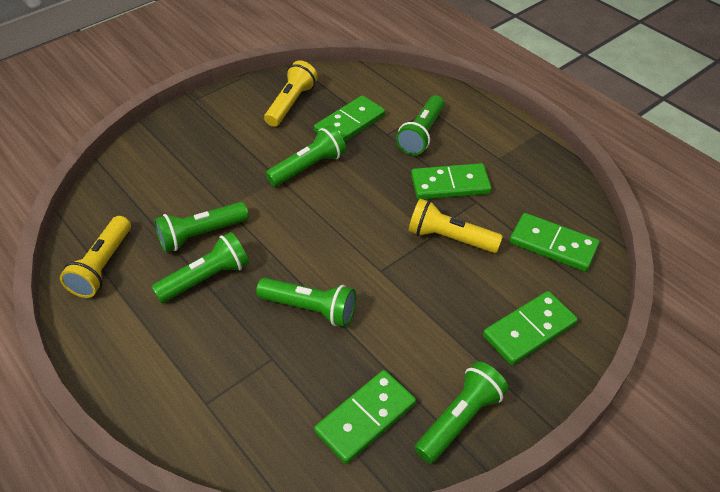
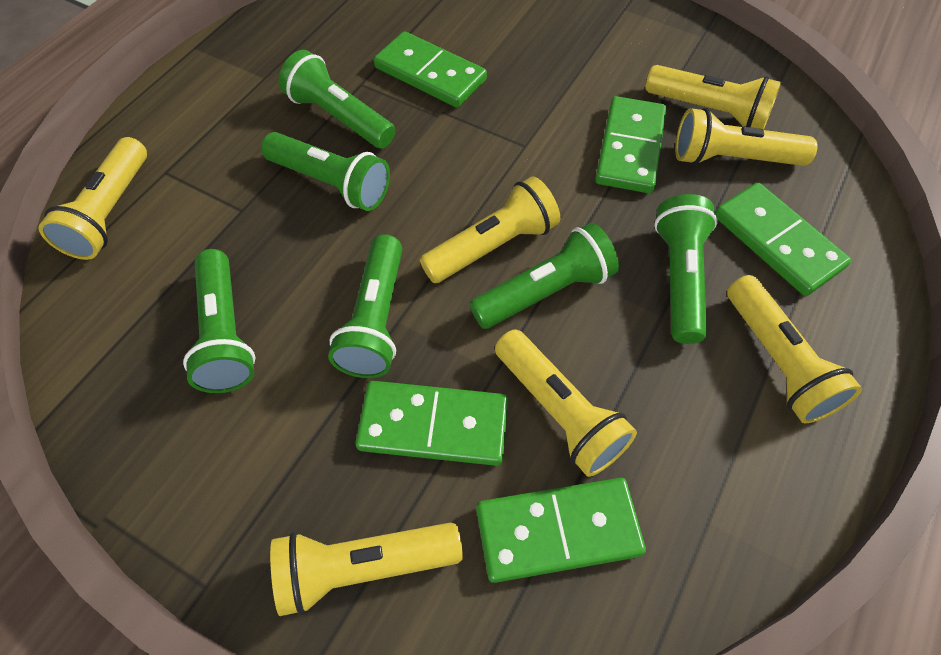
yellow flashlight: 3 -> 7

